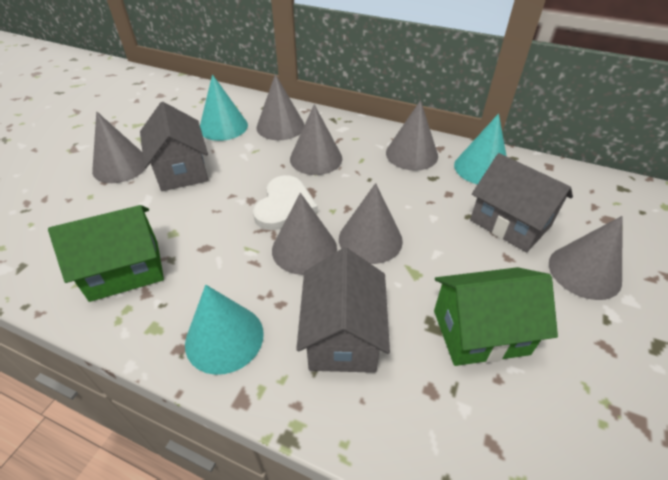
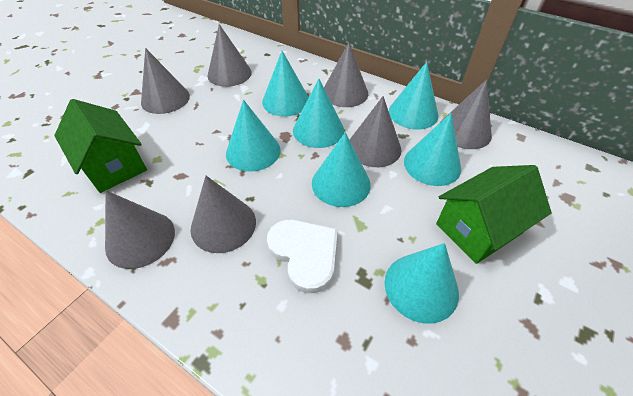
grey house: 3 -> 0
turquoise cone: 3 -> 7

